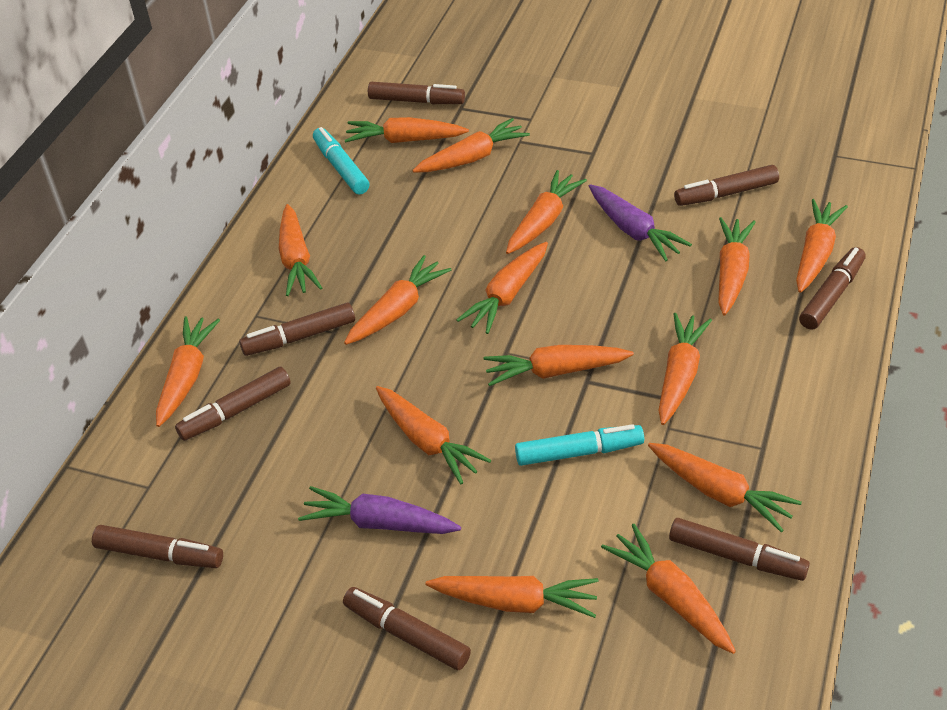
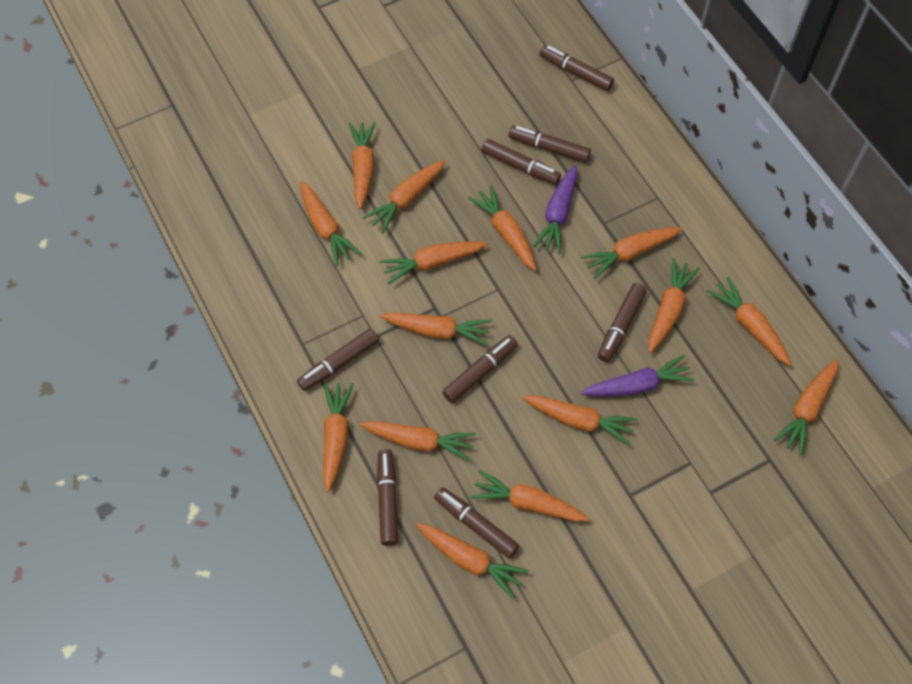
turquoise marker: 2 -> 0

